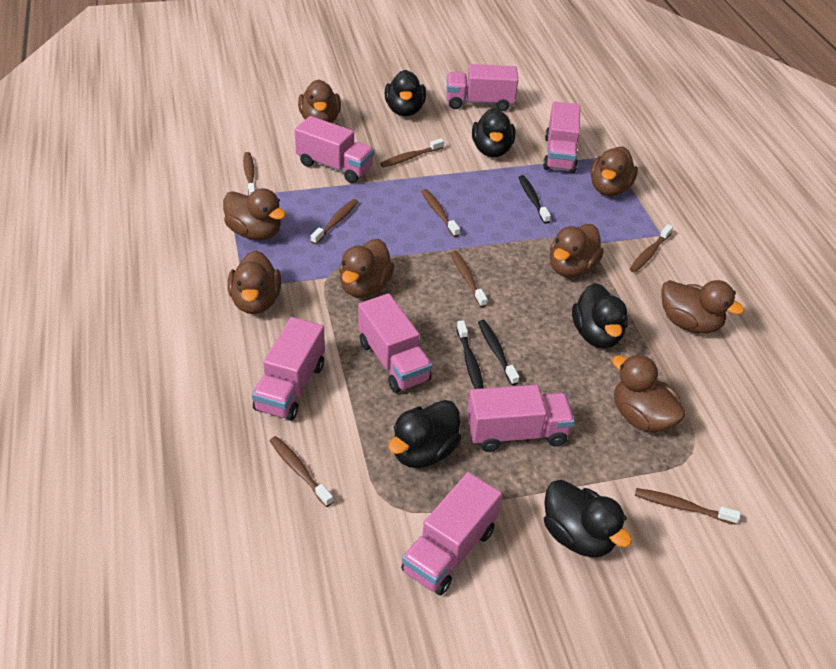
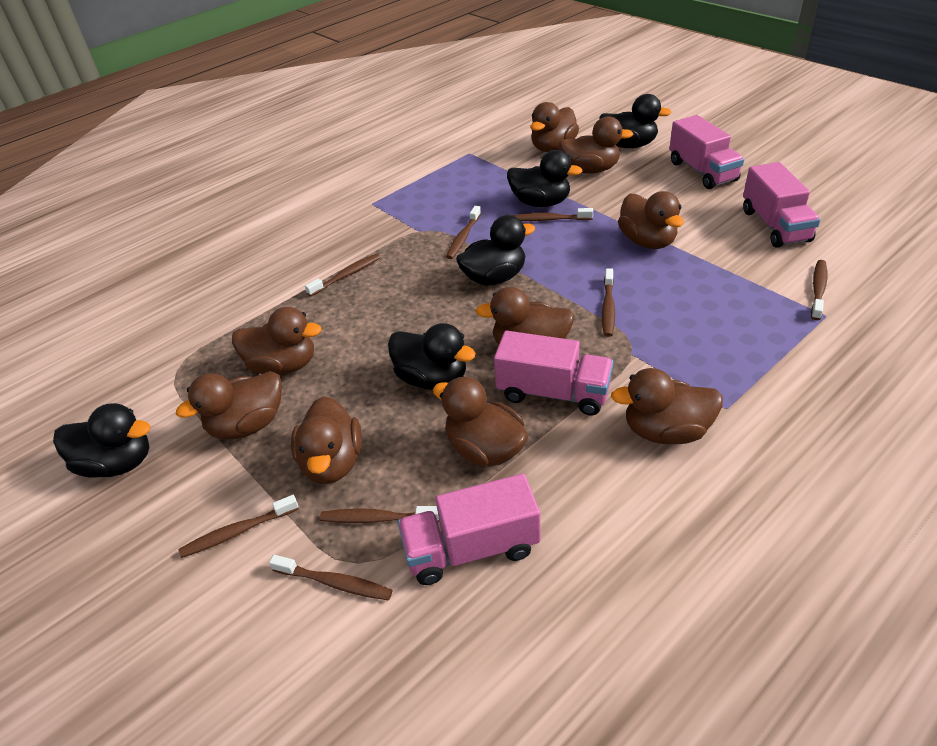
black toothbrush: 3 -> 0
brown duck: 8 -> 9
pink truck: 7 -> 4

